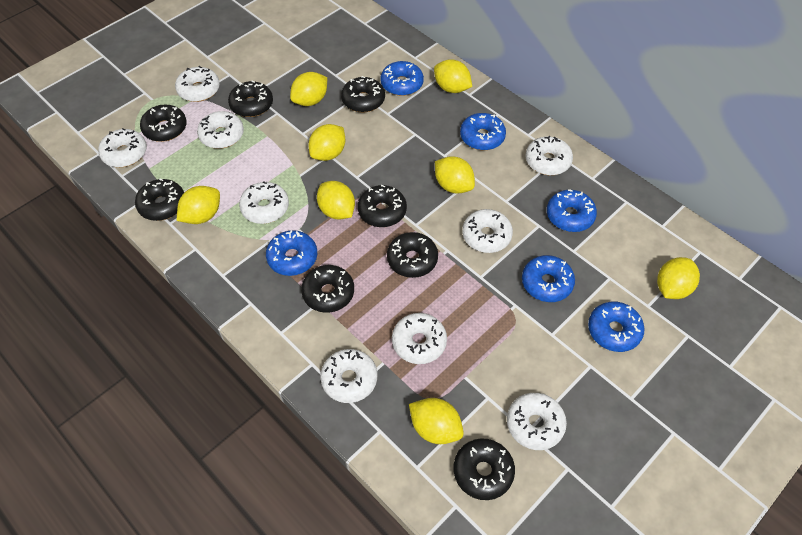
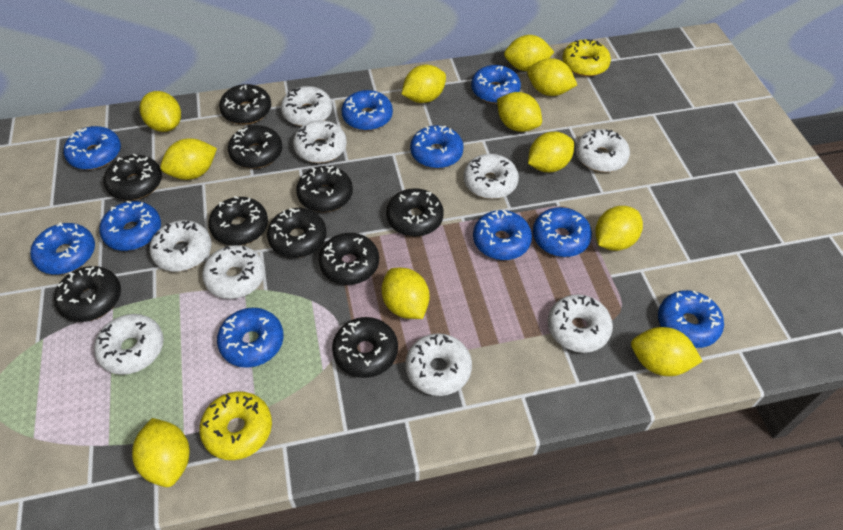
black donut: 8 -> 10
blue donut: 6 -> 10
yellow donut: 0 -> 2
yellow lemon: 8 -> 11

